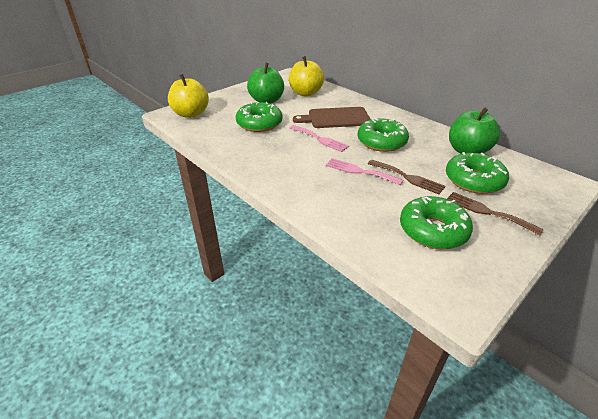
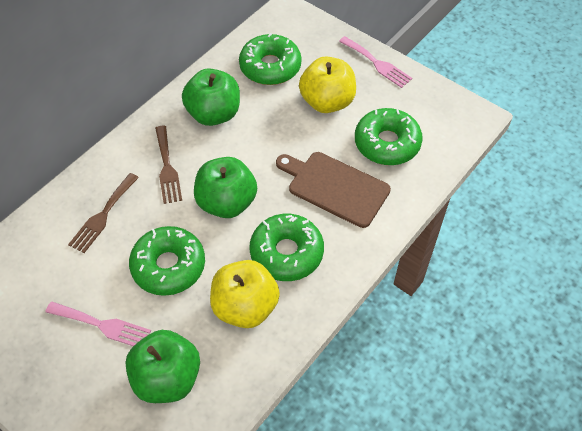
green apple: 2 -> 3

